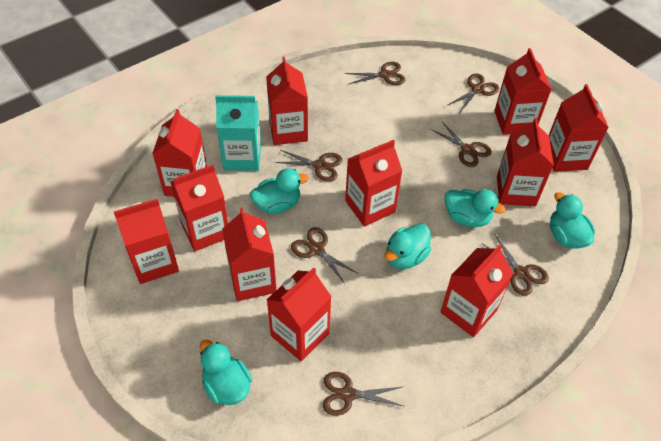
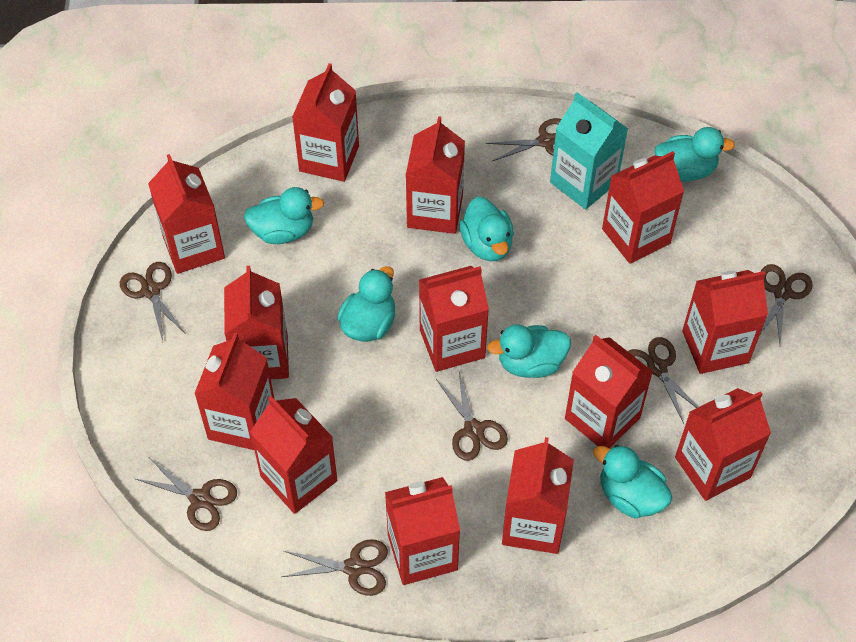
red carton: 11 -> 13
turquoise duck: 5 -> 6

